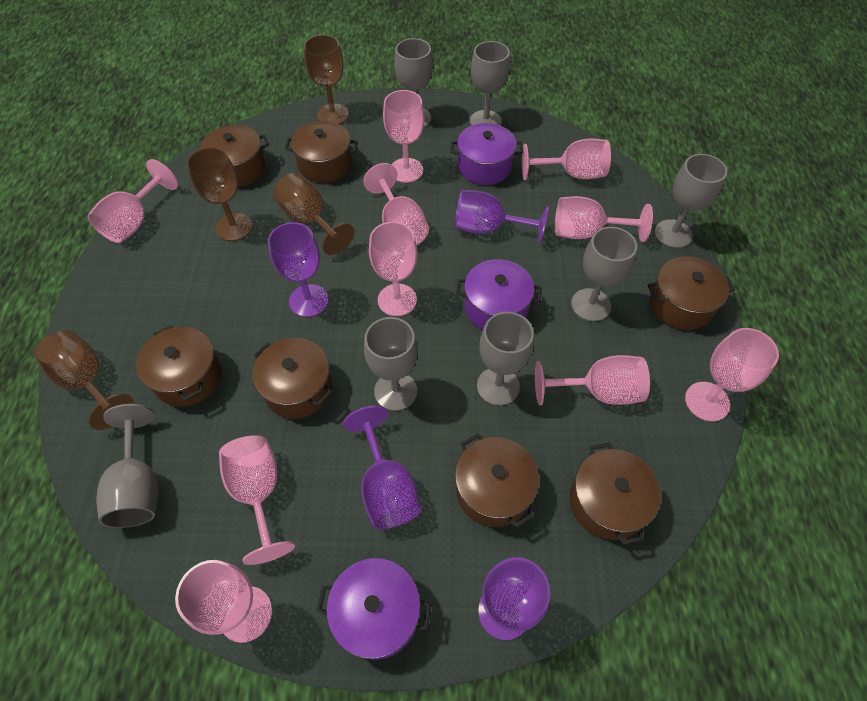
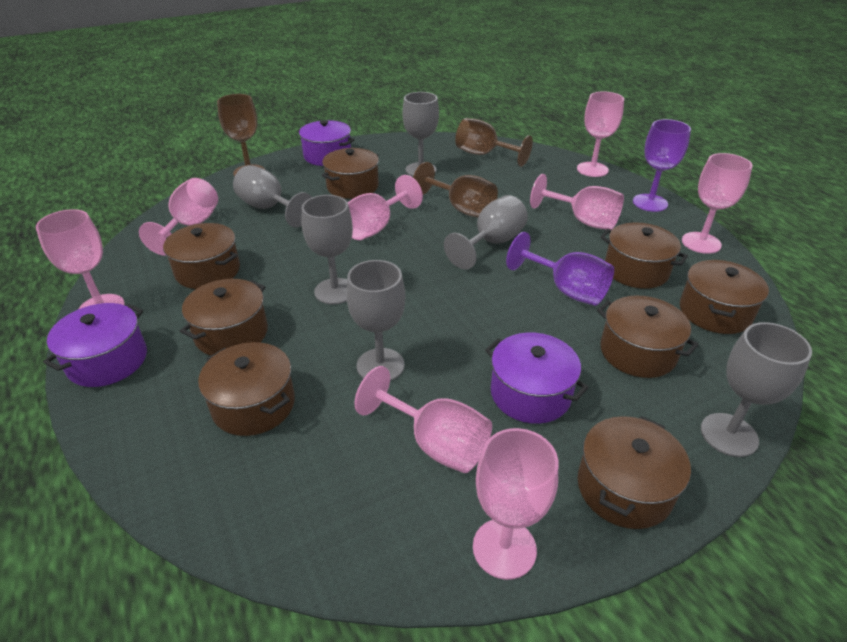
brown goblet: 4 -> 3
brown pot: 7 -> 8
grey goblet: 7 -> 6
pink goblet: 10 -> 8
purple goblet: 4 -> 2

